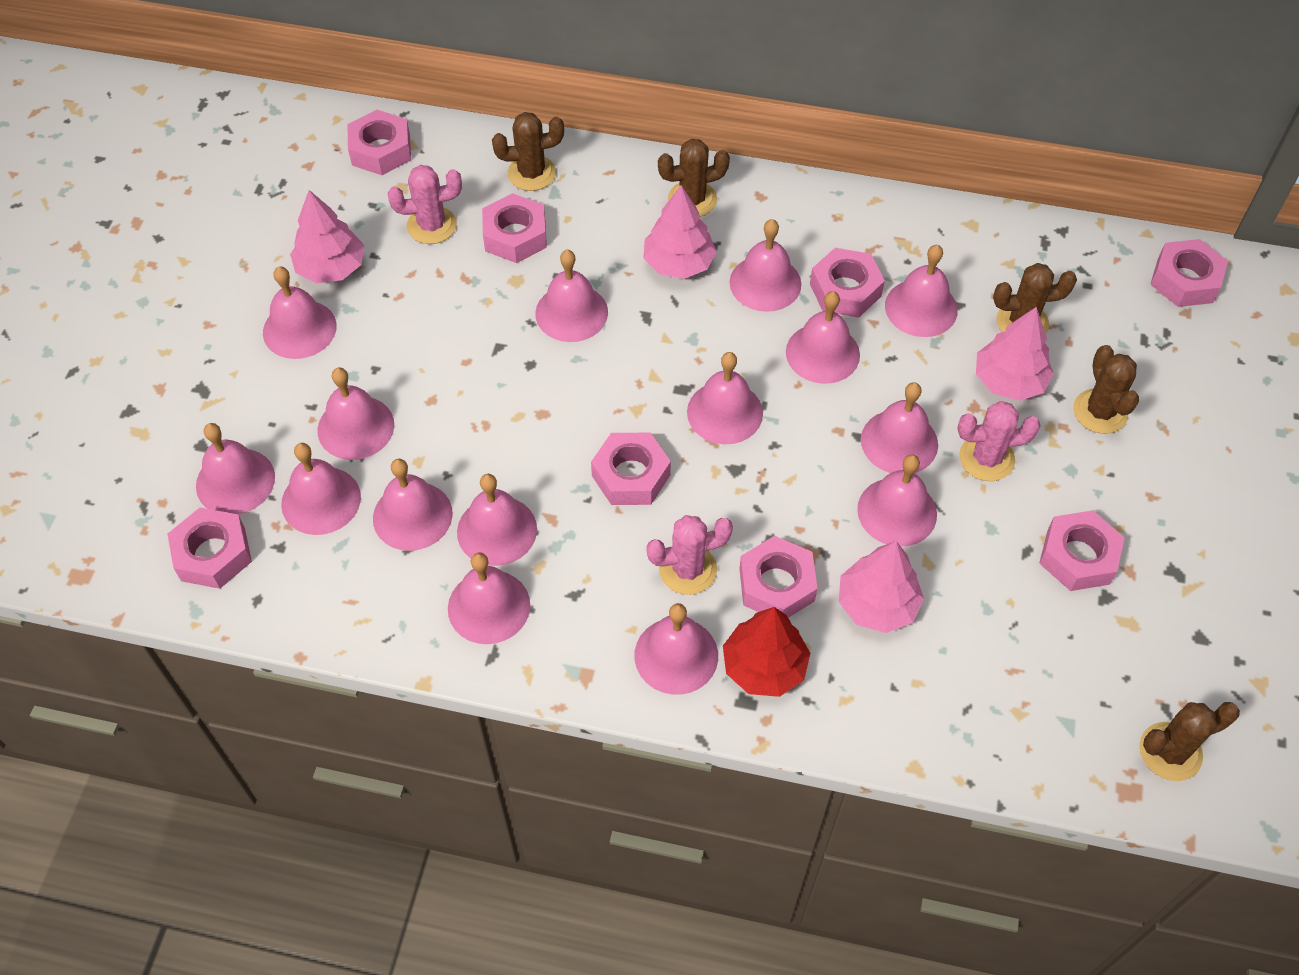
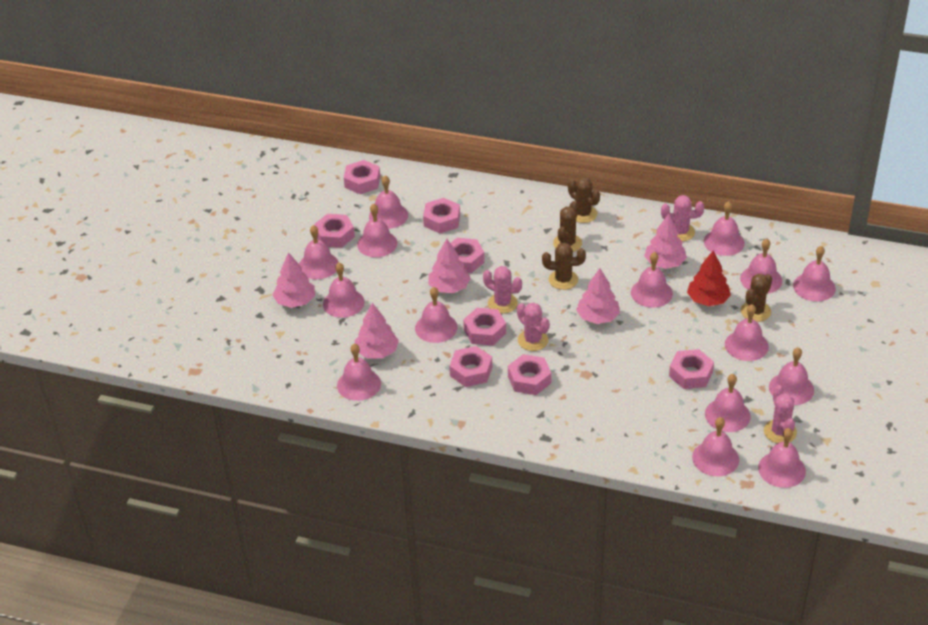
brown cactus: 5 -> 4
pink cactus: 3 -> 4
pink tree: 4 -> 5

